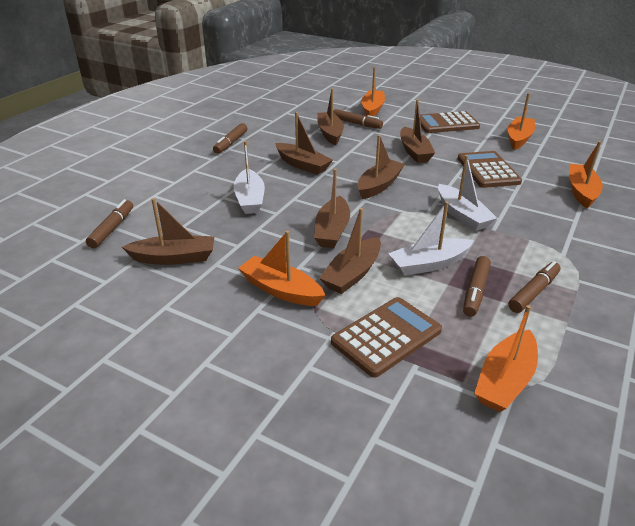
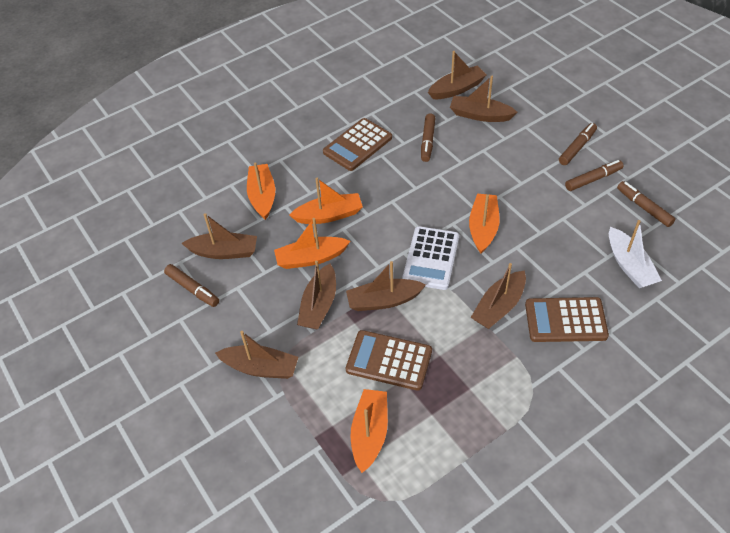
white boat: 3 -> 1
white calculator: 0 -> 1

